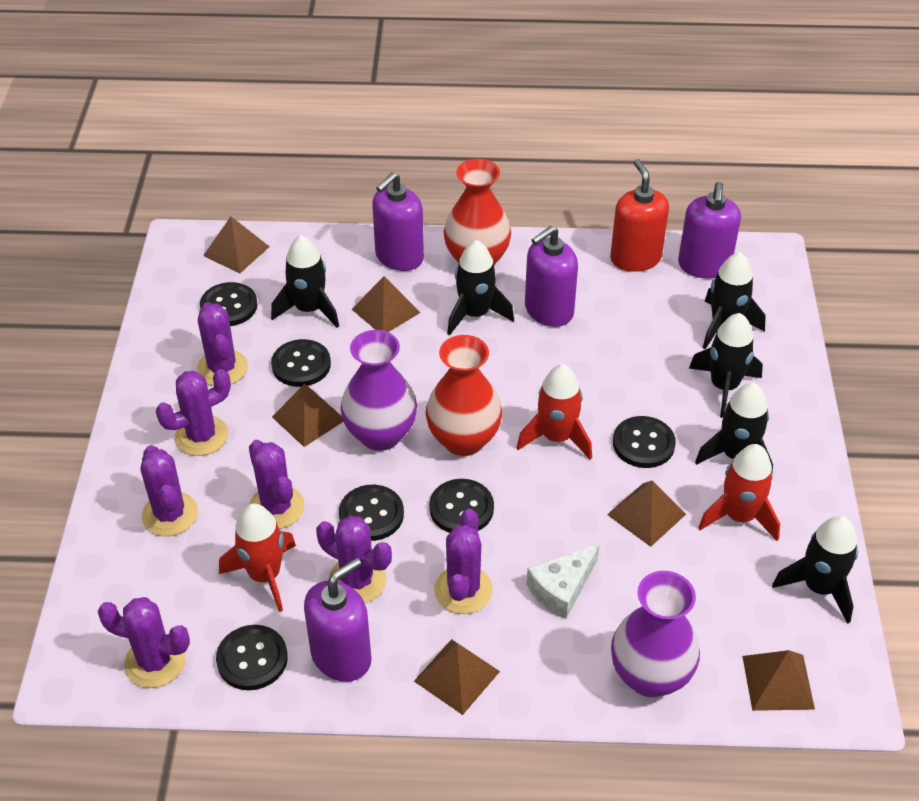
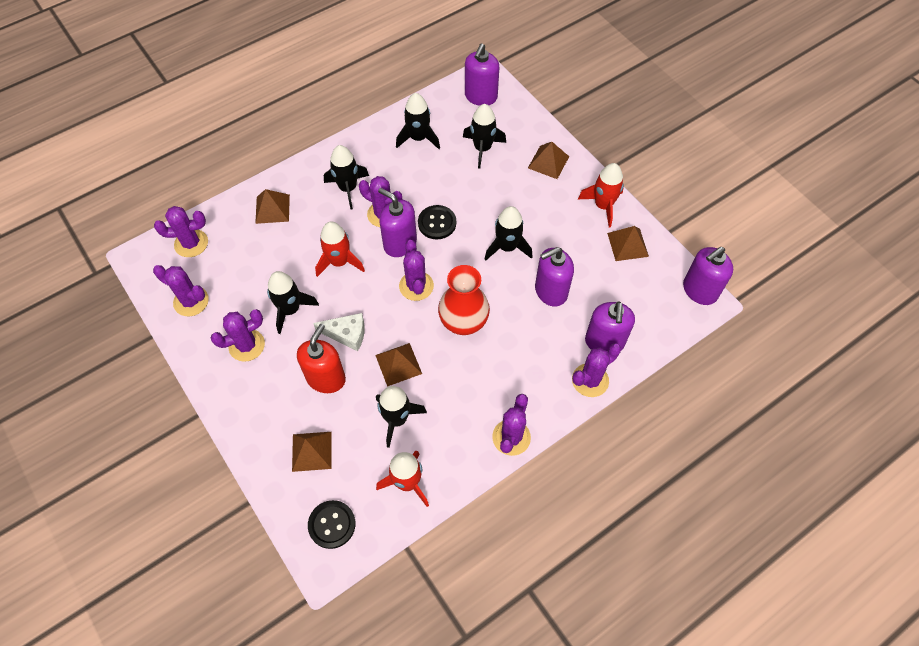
black button: 6 -> 2
brown pyramid: 6 -> 5
purple soap dispenser: 4 -> 5
purple vase: 2 -> 0
red vase: 2 -> 1

